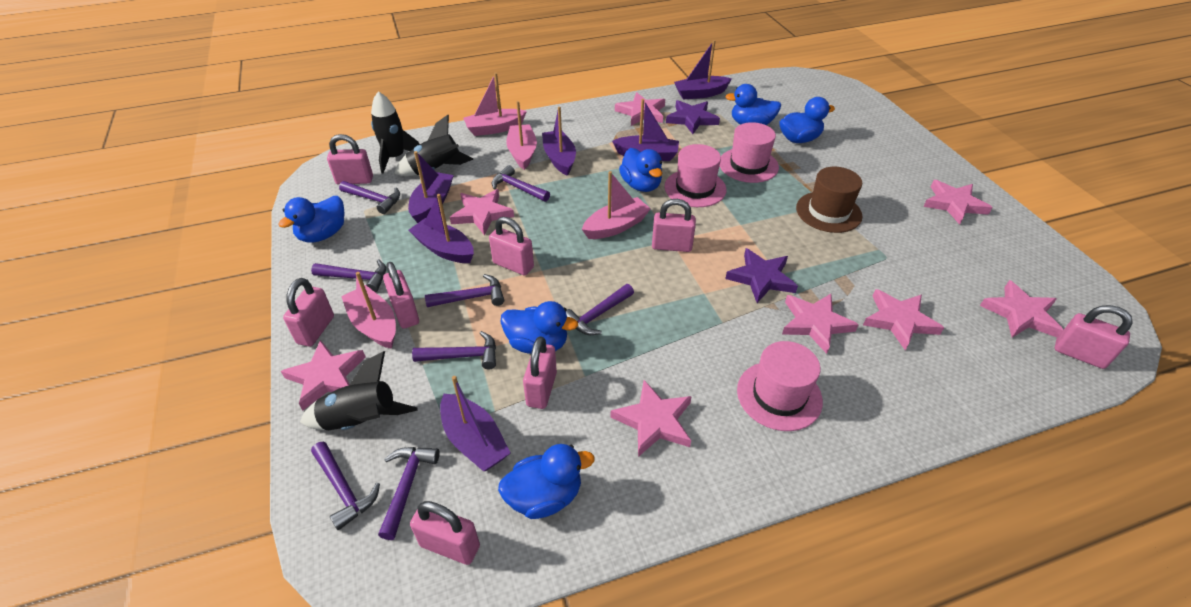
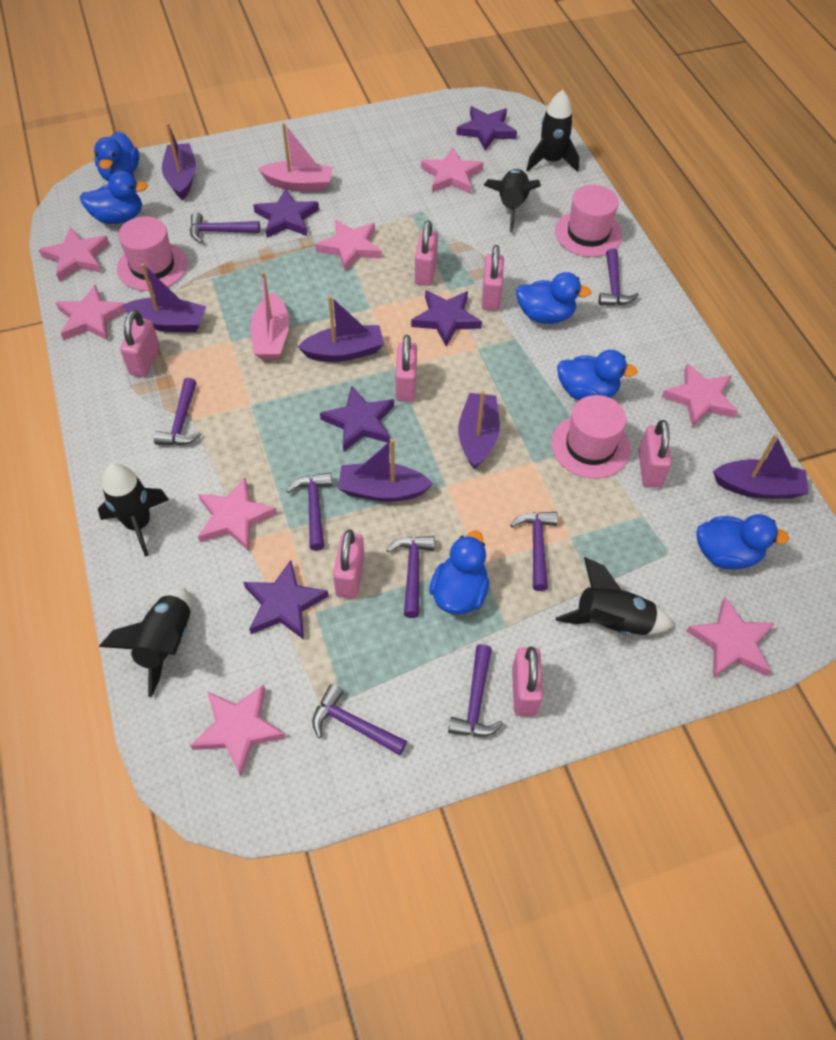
black rocket: 3 -> 5
brown hat: 1 -> 0
pink boat: 4 -> 2
pink padlock: 8 -> 7
purple star: 2 -> 5

